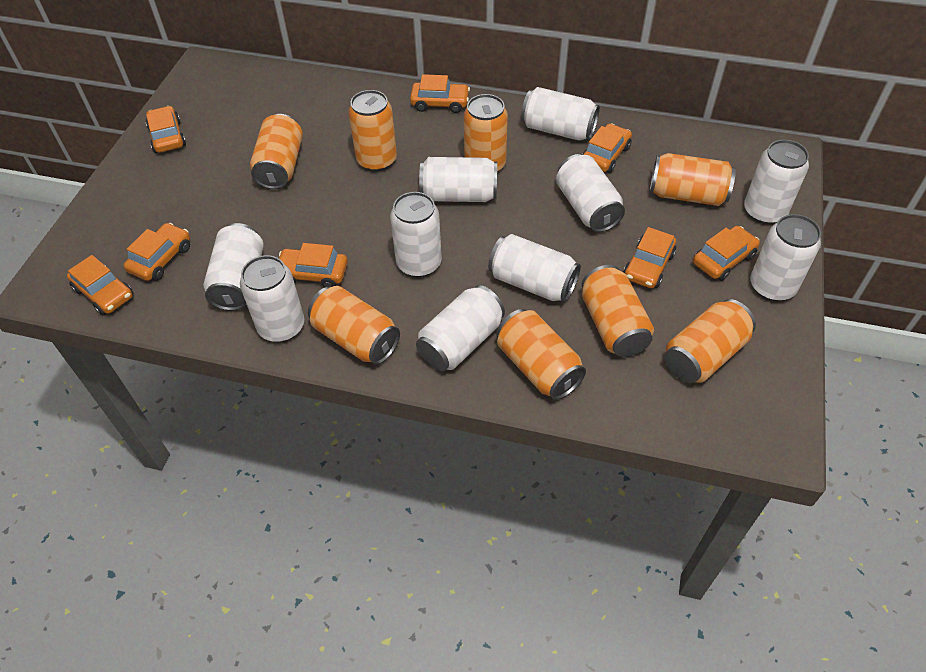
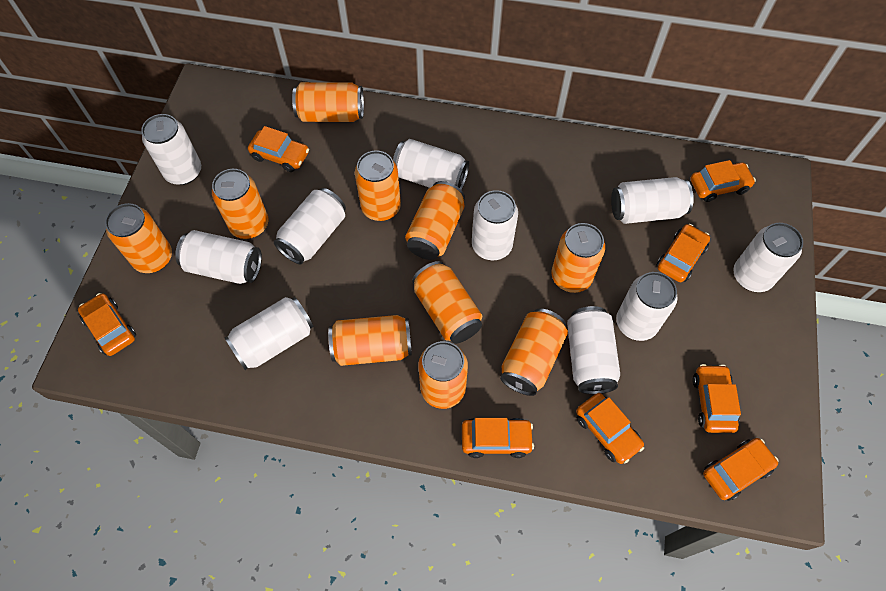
orange can: 8 -> 10

